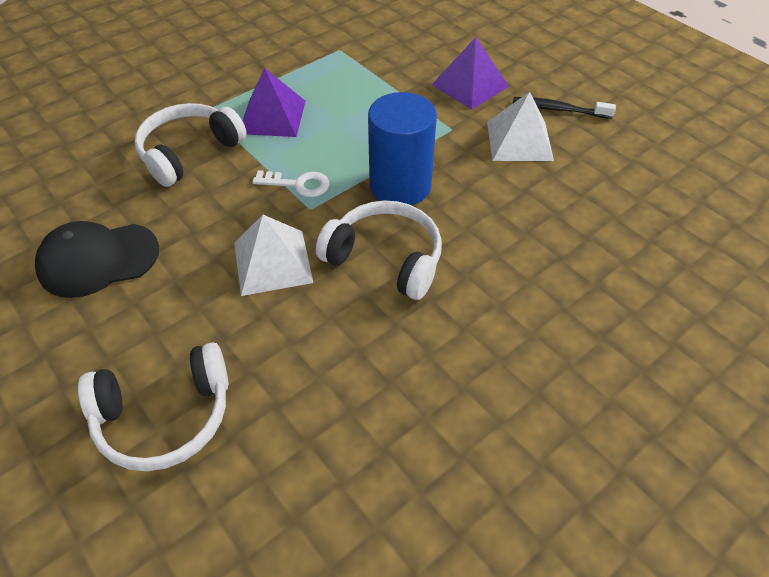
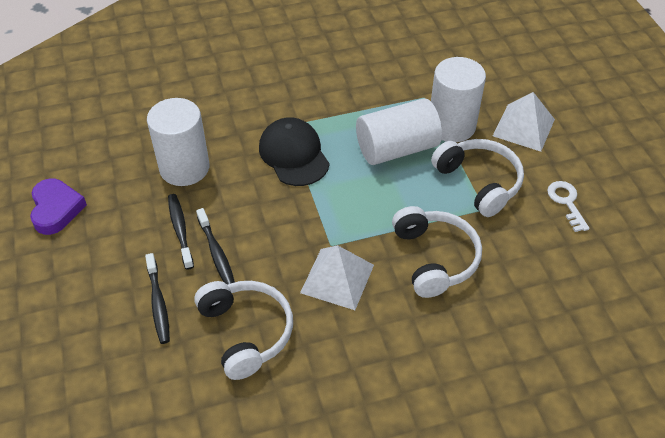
black toothbrush: 1 -> 3
blue cylinder: 1 -> 0
purple heart: 0 -> 1
purple pyramid: 2 -> 0
white cylinder: 0 -> 3

